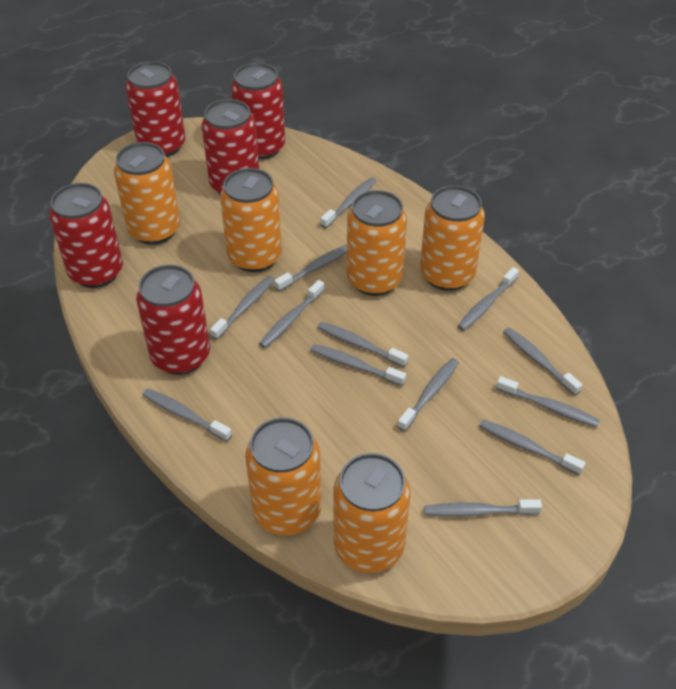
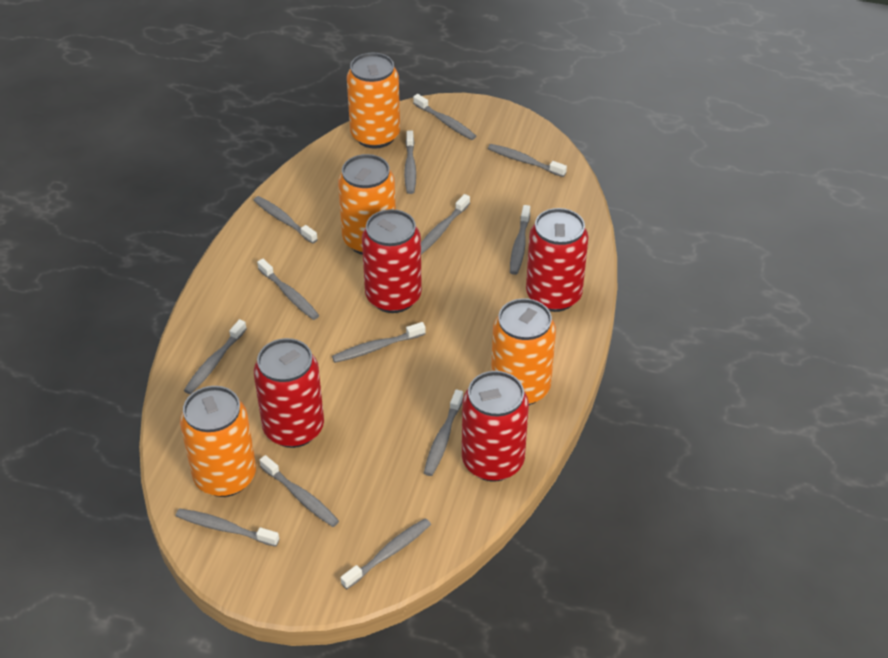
orange can: 6 -> 4
red can: 5 -> 4

